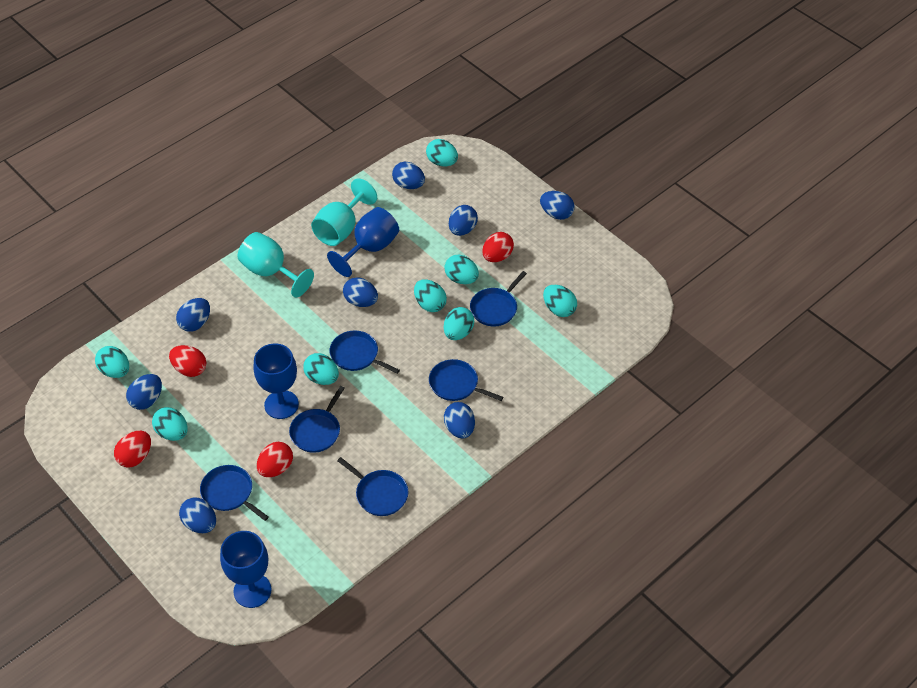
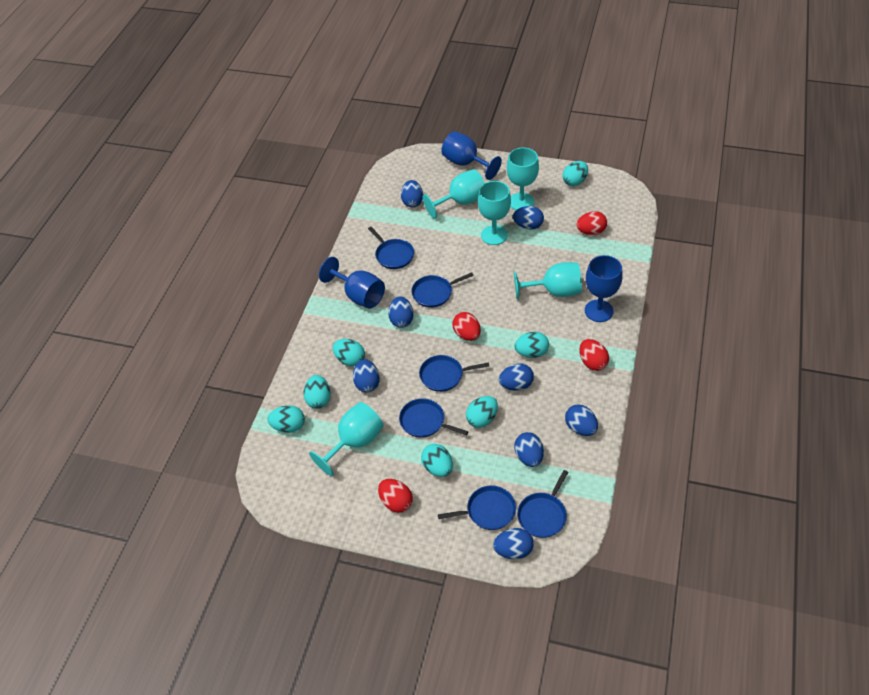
turquoise egg: 8 -> 7
turquoise goblet: 2 -> 5

